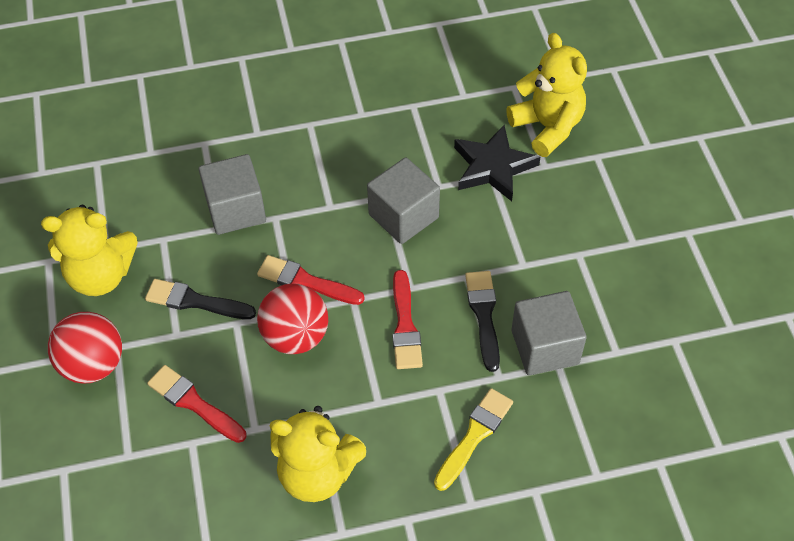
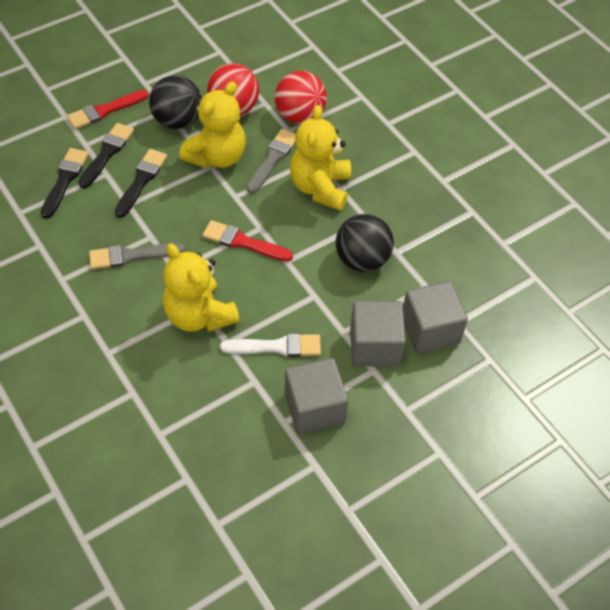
black ball: 0 -> 2
black brush: 2 -> 3
black star: 1 -> 0
grey brush: 0 -> 2
red brush: 3 -> 2
white brush: 0 -> 1
yellow brush: 1 -> 0

